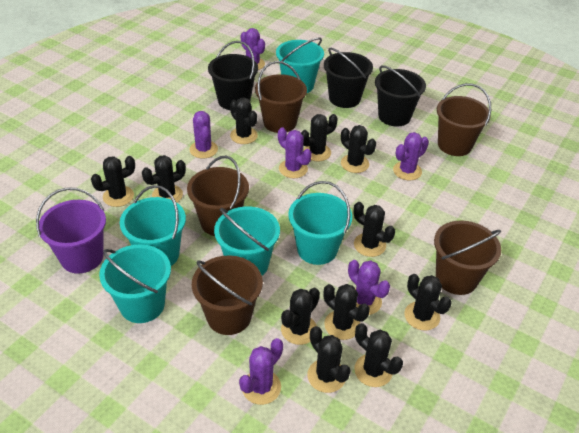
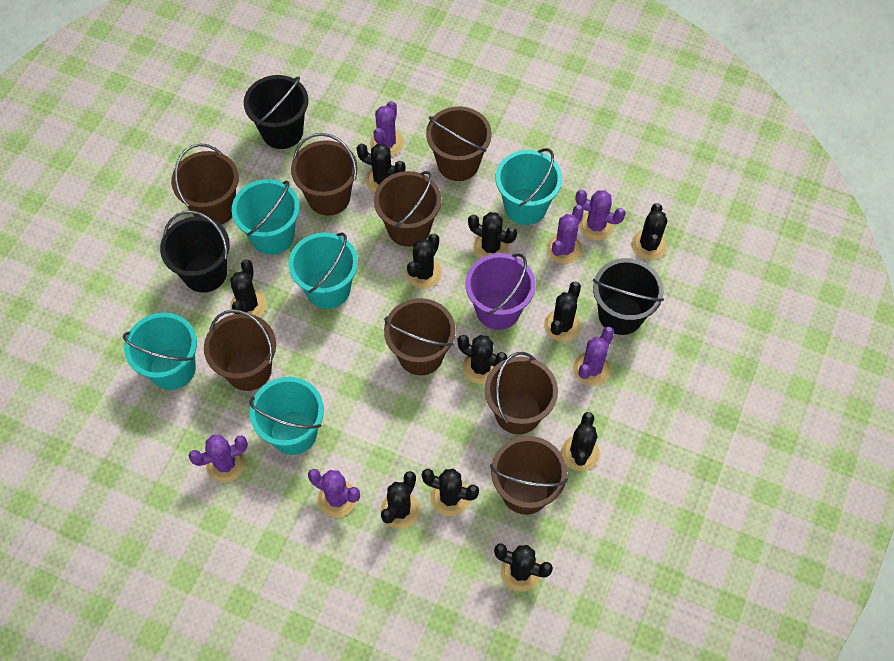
brown bucket: 5 -> 8

